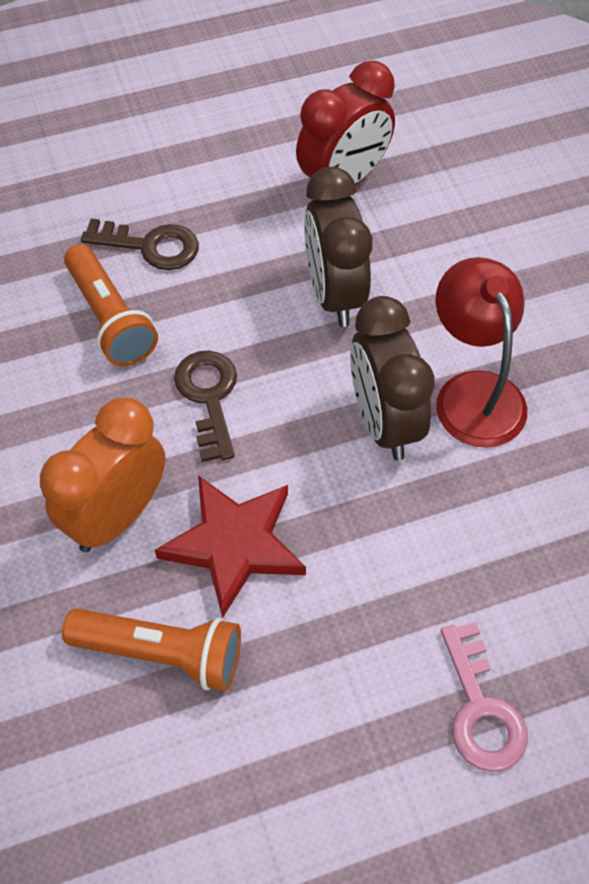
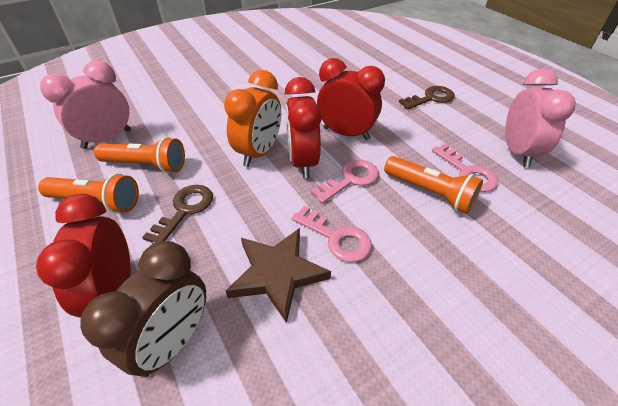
brown clock: 2 -> 1
brown star: 0 -> 1
orange flashlight: 2 -> 3
pink clock: 0 -> 2
pink key: 1 -> 3
red clock: 1 -> 3
red lamp: 1 -> 0
red star: 1 -> 0

